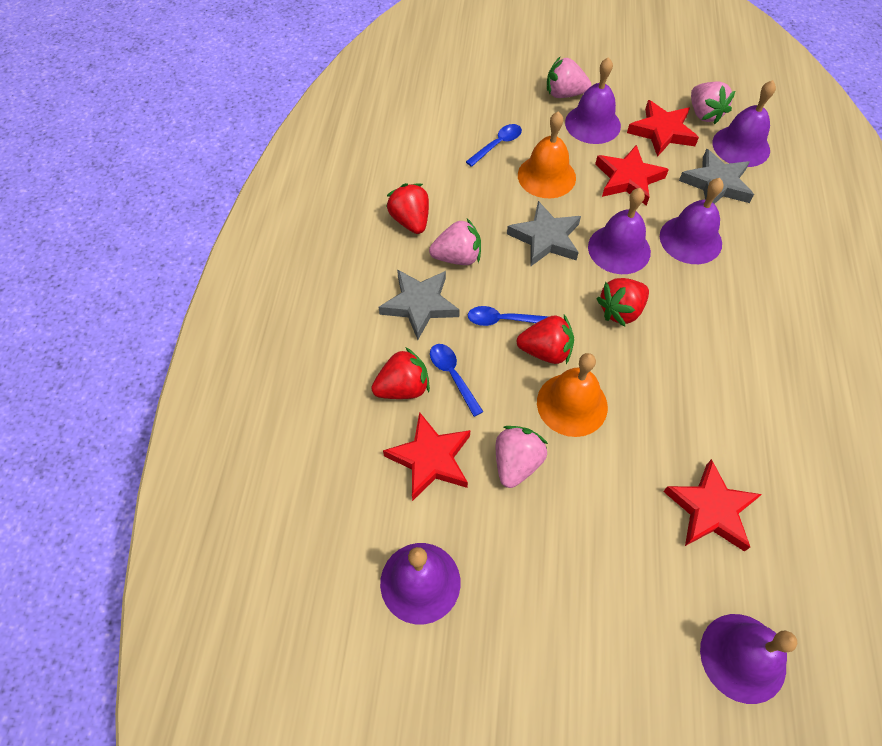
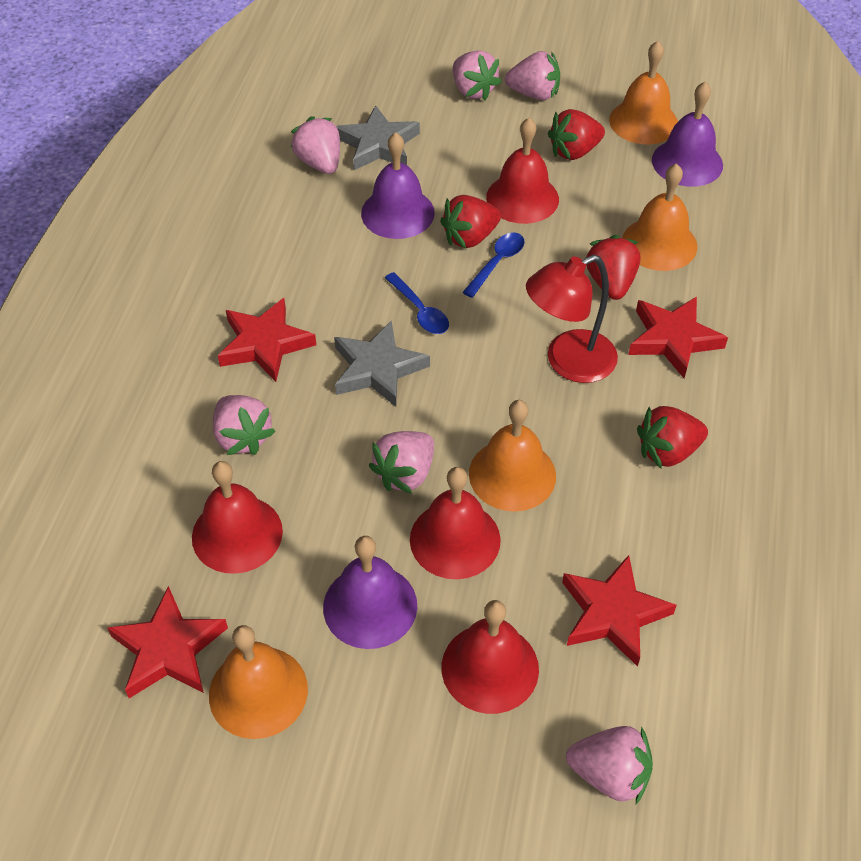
blue spoon: 3 -> 2
grey star: 3 -> 2
orange bell: 2 -> 4
pink strawberry: 4 -> 6
purple bell: 6 -> 3
red bell: 0 -> 4
red lamp: 0 -> 1

